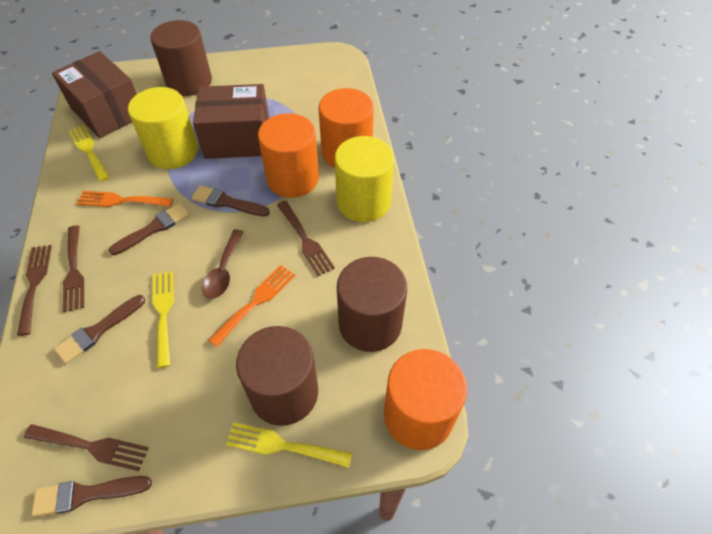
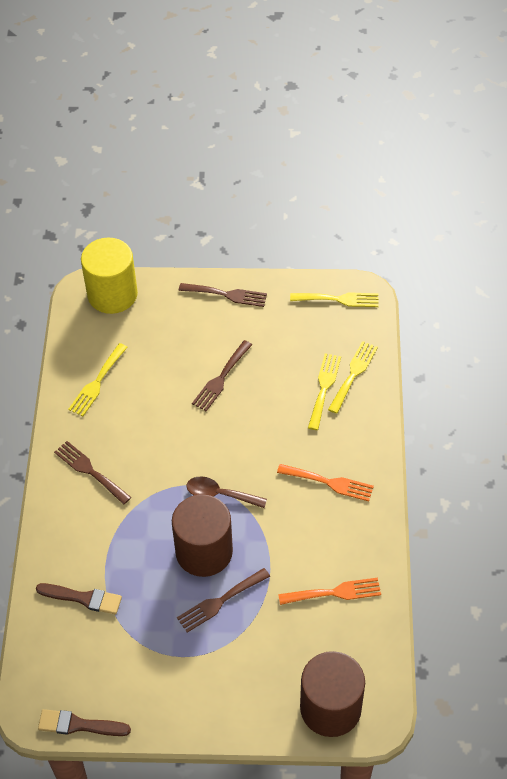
brown box: 2 -> 0
brown brush: 4 -> 2
brown cylinder: 3 -> 2
orange cylinder: 3 -> 0
yellow cylinder: 2 -> 1
yellow fork: 3 -> 4

